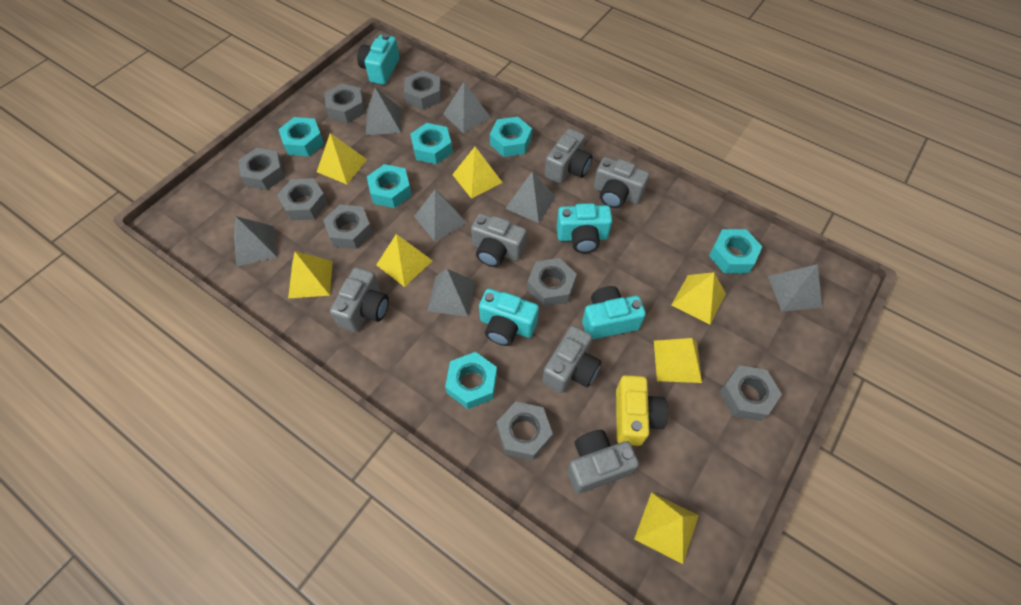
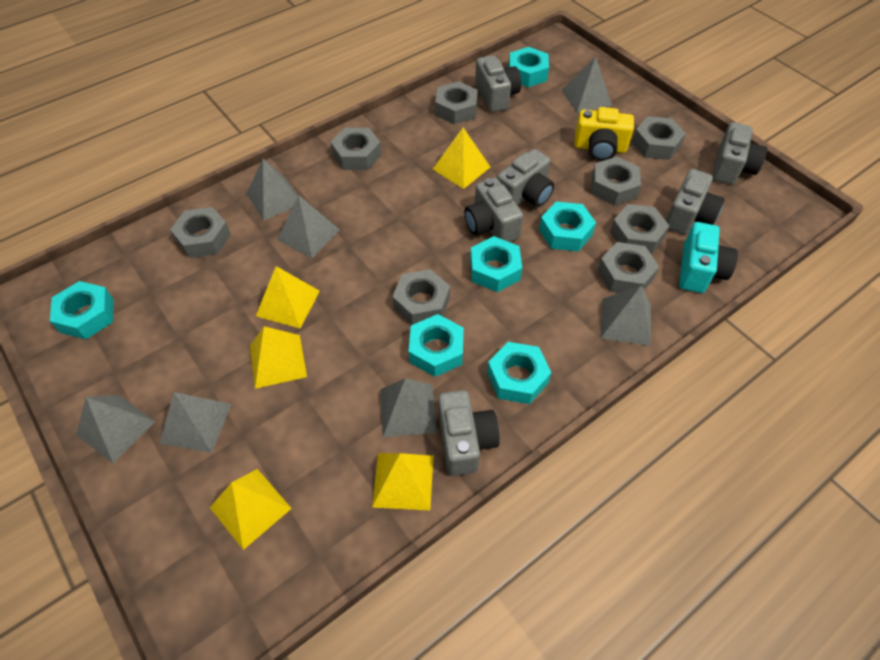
turquoise camera: 4 -> 1
yellow pyramid: 7 -> 5

